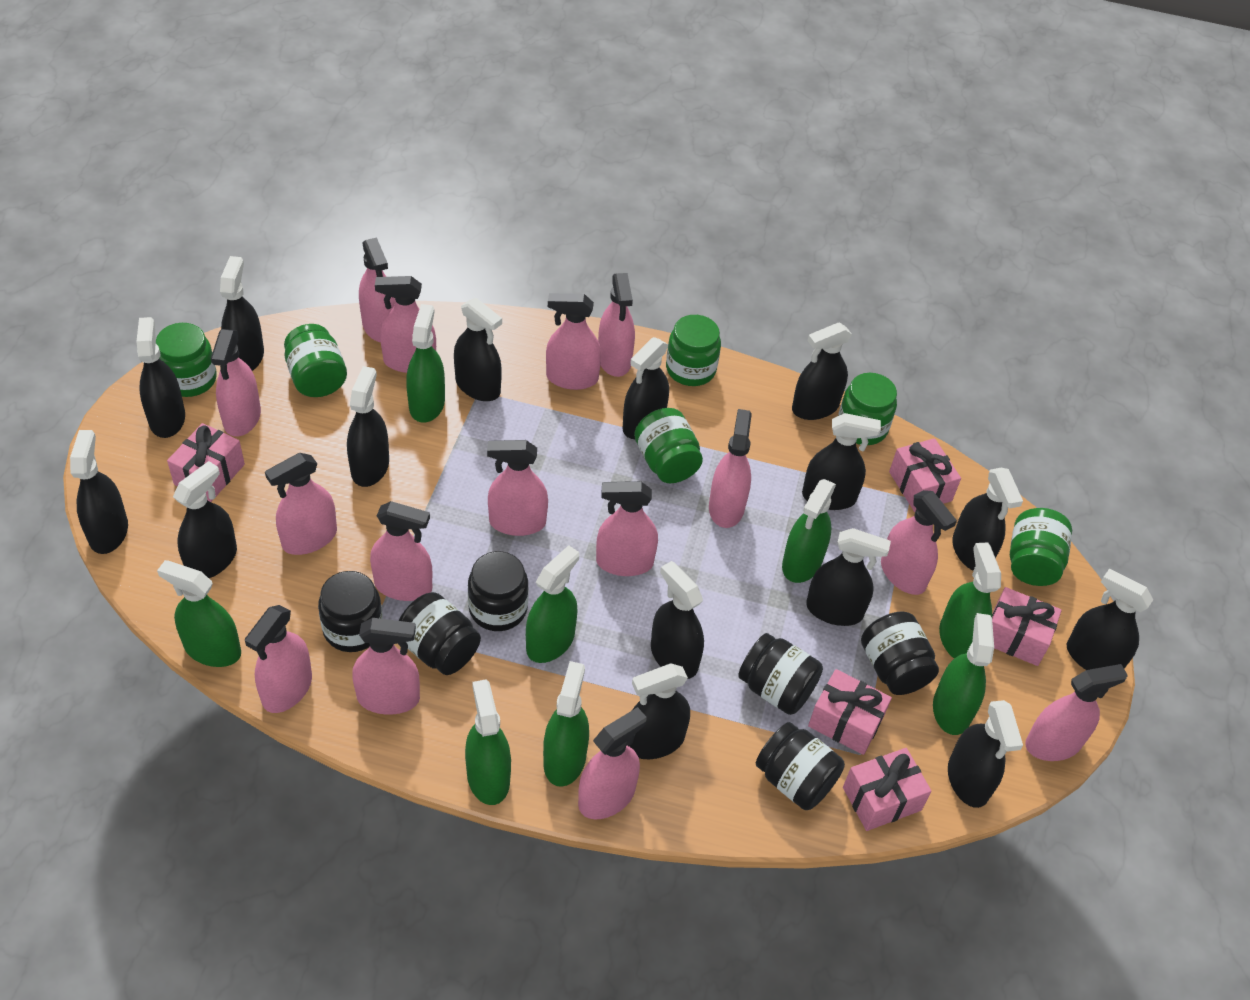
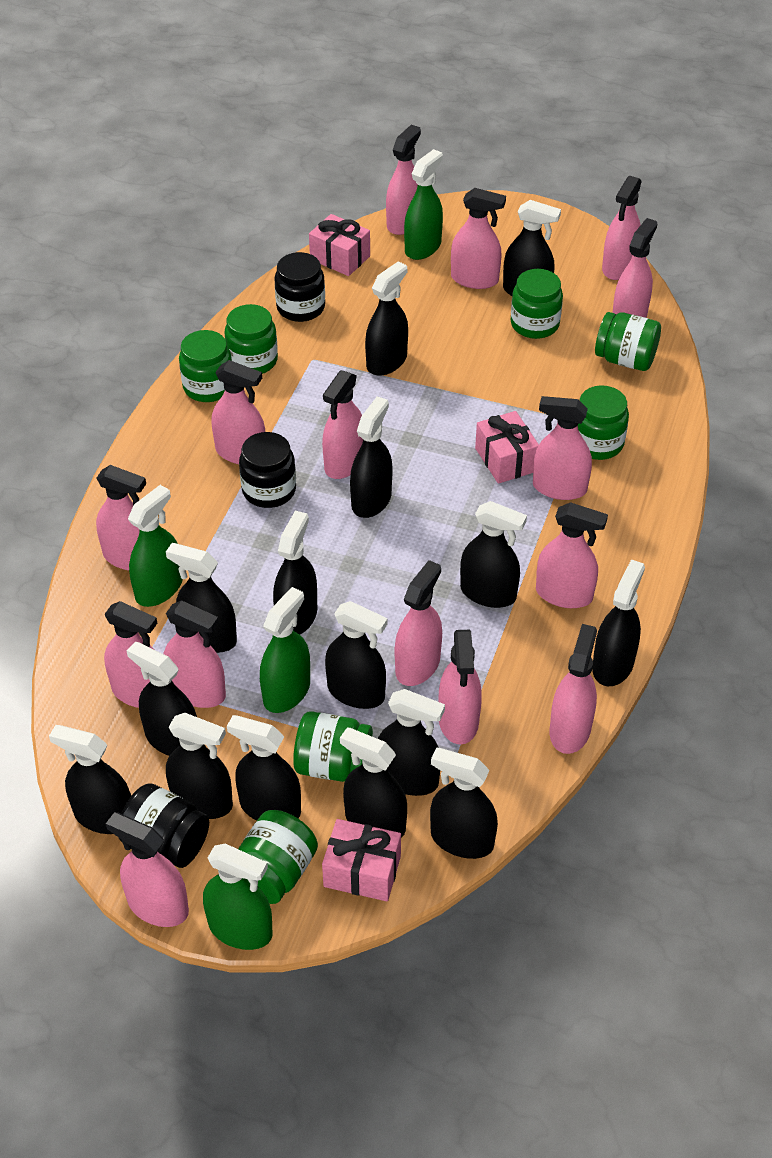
black jar: 6 -> 3
green jar: 6 -> 7
green spray bottle: 8 -> 4
pink gift: 5 -> 3

